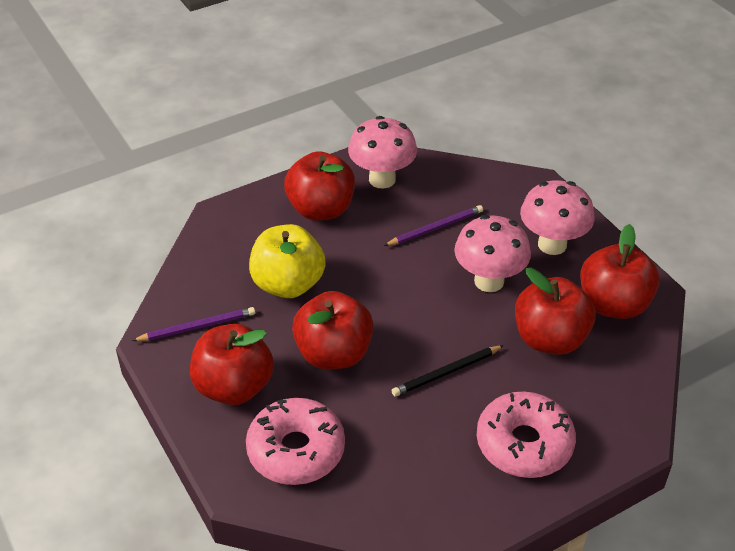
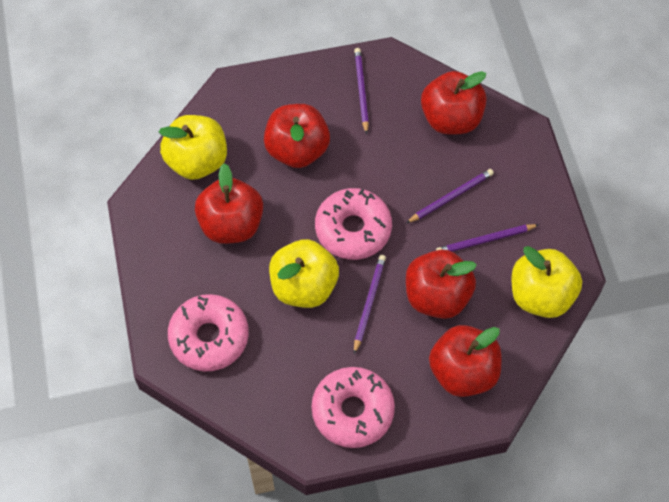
black pencil: 1 -> 0
pink donut: 2 -> 3
pink mushroom: 3 -> 0
purple pencil: 2 -> 4
yellow apple: 1 -> 3

